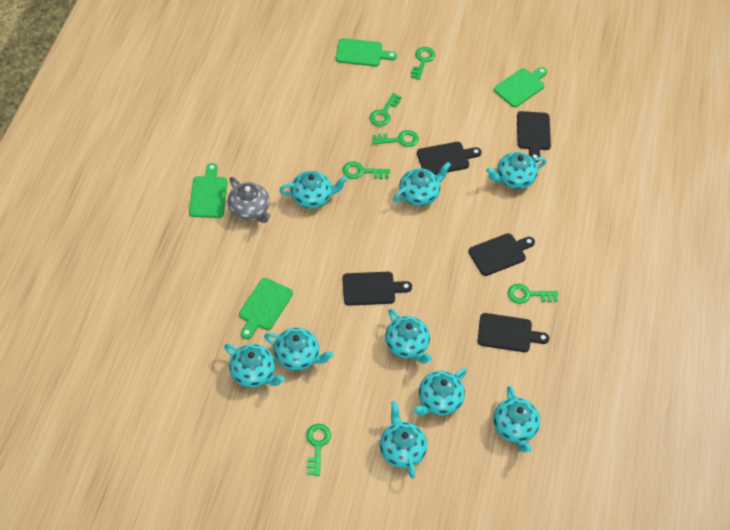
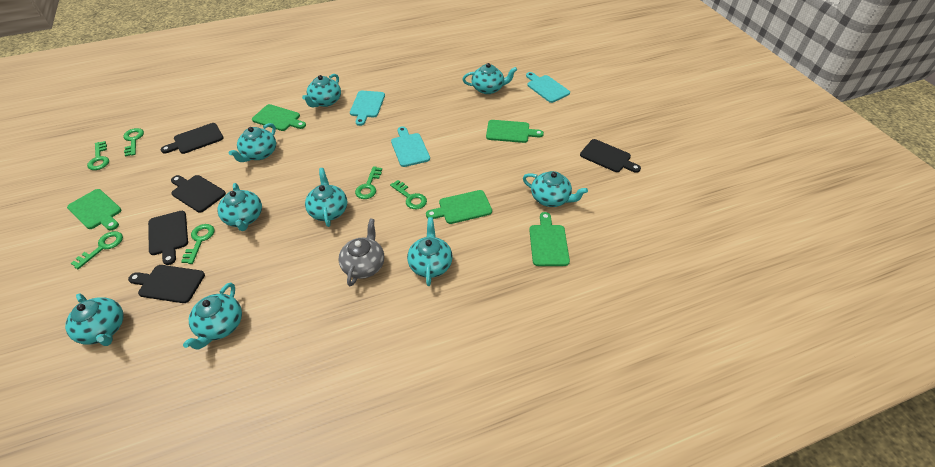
green cutting board: 4 -> 5
turquoise cutting board: 0 -> 3

